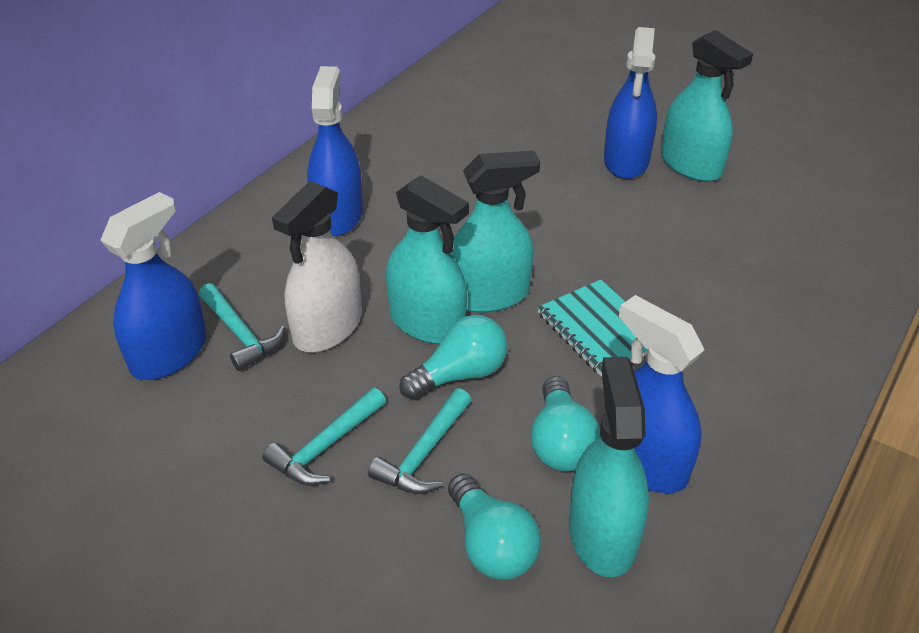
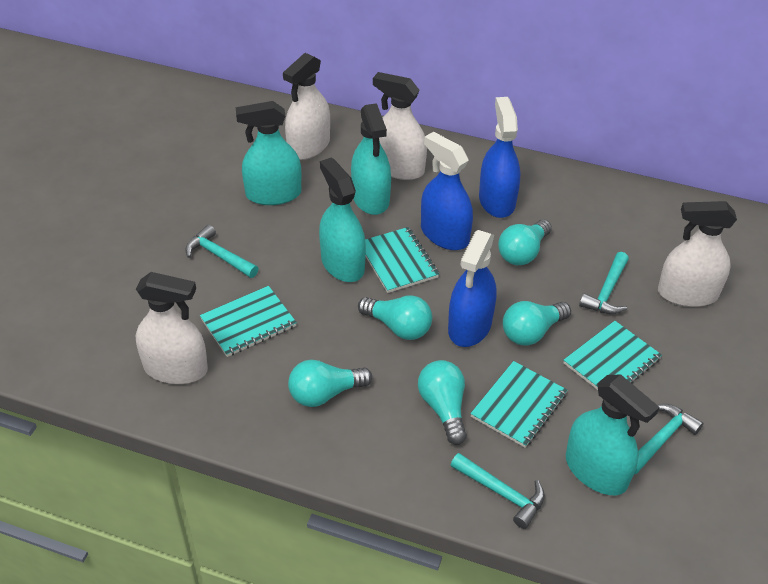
blue spray bottle: 4 -> 3
turquoise hammer: 3 -> 4
turquoise light bulb: 3 -> 5
turquoise notebook: 1 -> 4
white spray bottle: 1 -> 4

